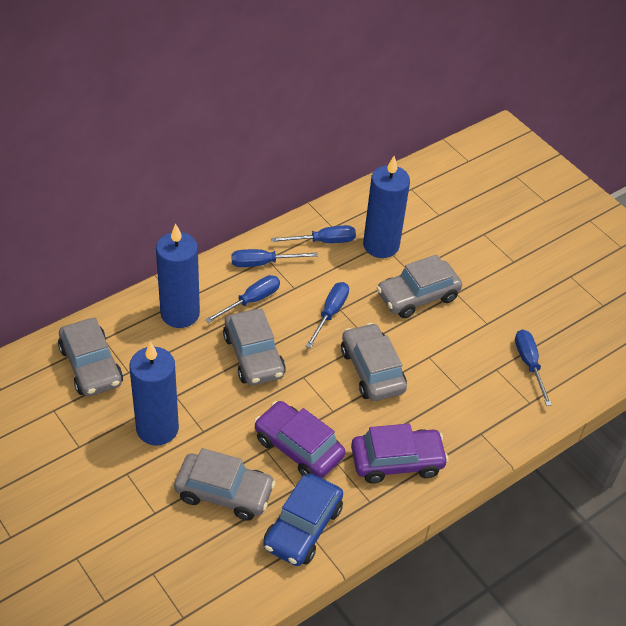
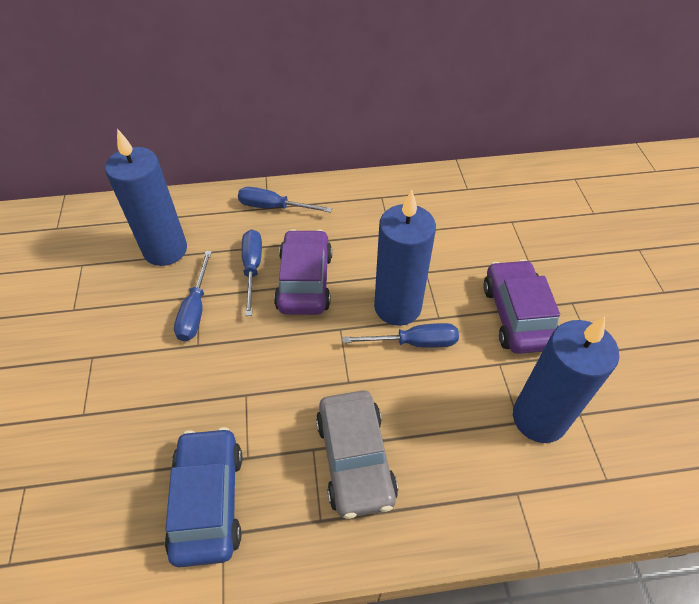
blue screwdriver: 5 -> 4
grey car: 5 -> 1

